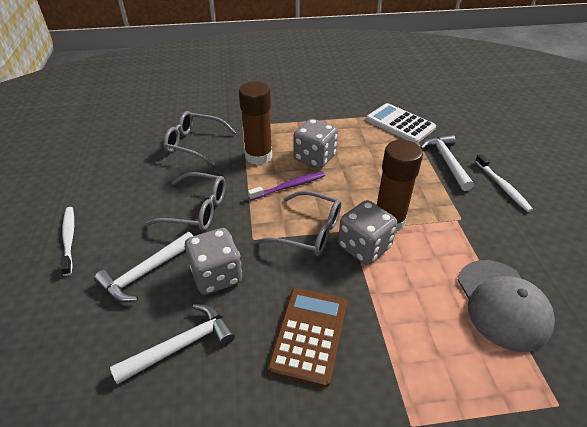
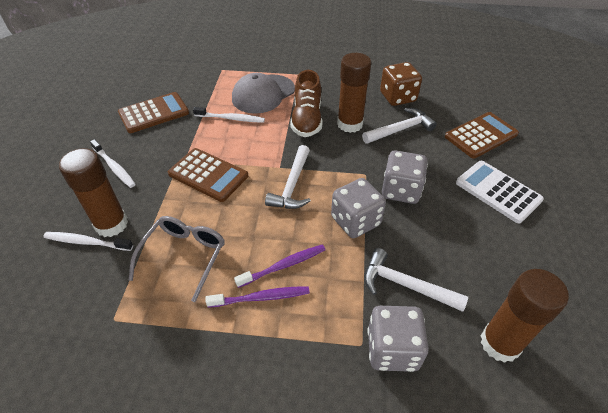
brown calculator: 1 -> 3
brown dice: 0 -> 1
brown glue stick: 2 -> 3
brown shoe: 0 -> 1
grey glasses: 3 -> 1
purple toothbrush: 1 -> 2
white toothbrush: 2 -> 3

